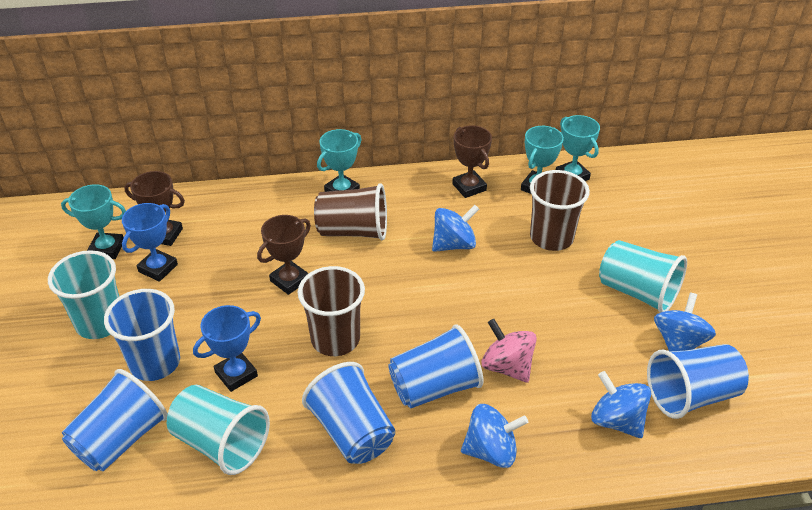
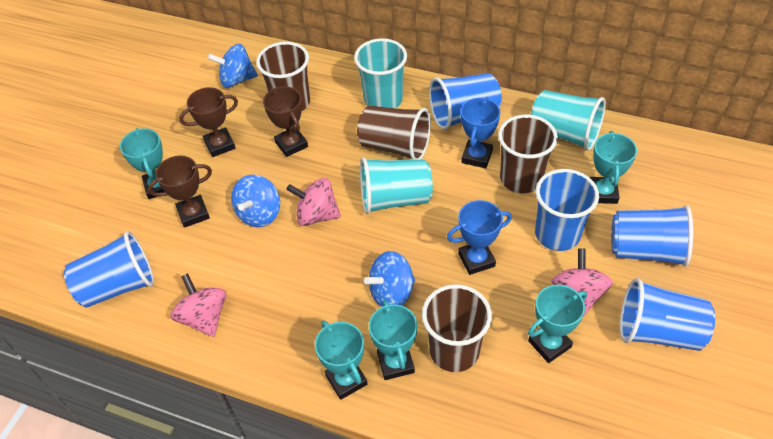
blue spinning top: 4 -> 3
brown cup: 3 -> 4
pink spinning top: 1 -> 3
turquoise trophy: 4 -> 5

